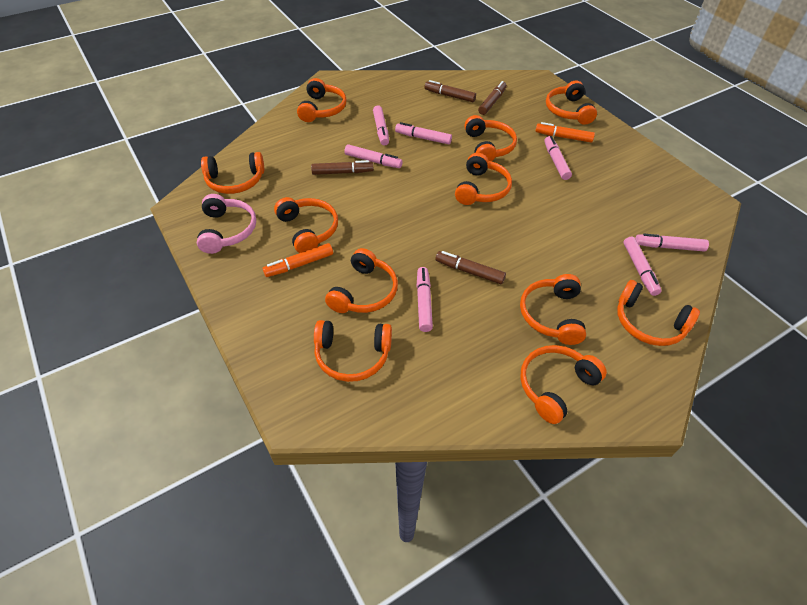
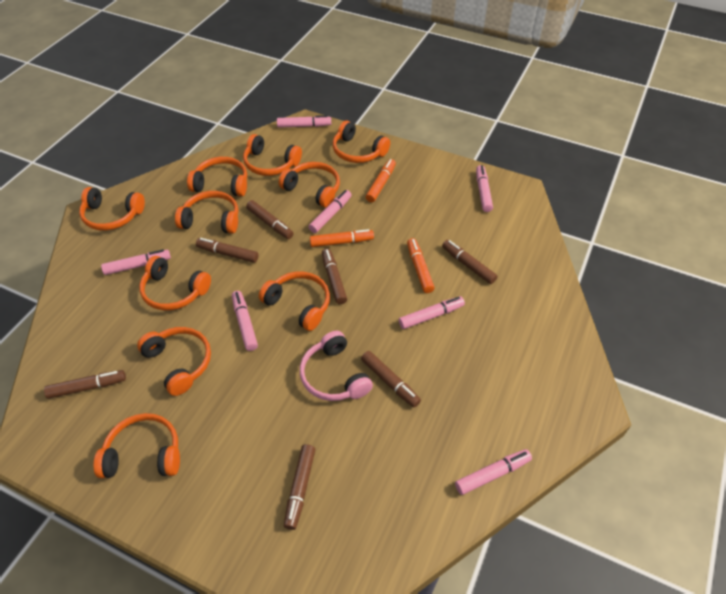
brown marker: 4 -> 7
orange headphones: 11 -> 10
orange marker: 2 -> 3

